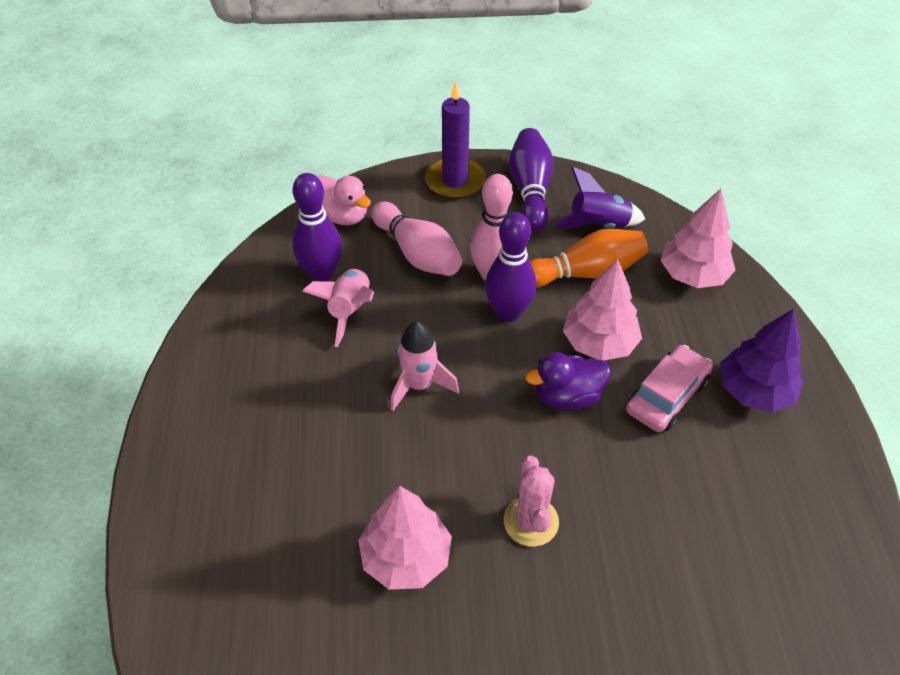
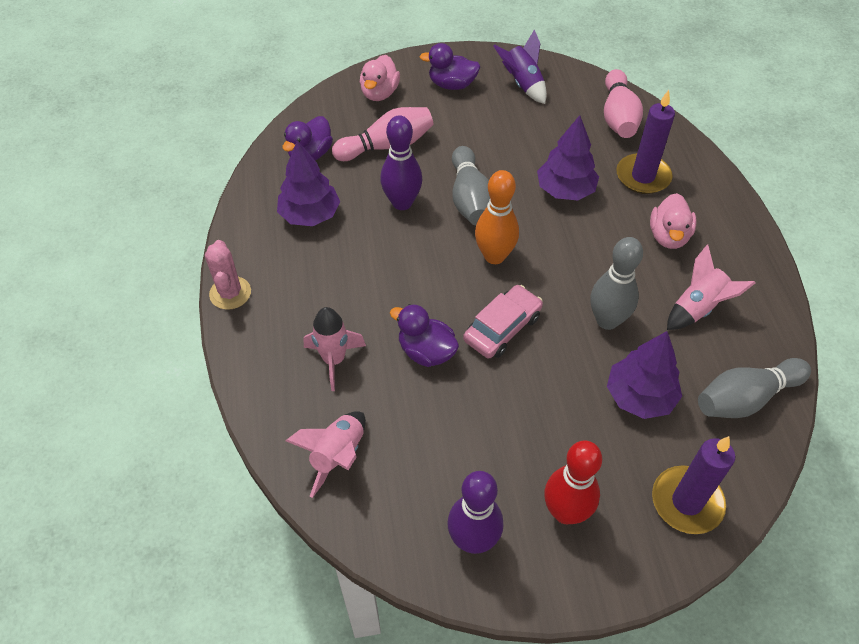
grey bowling pin: 0 -> 3
pink duck: 1 -> 2
pink rocket: 2 -> 3
pink tree: 3 -> 0
purple bowling pin: 3 -> 2
purple candle: 1 -> 2
purple duck: 1 -> 3
purple tree: 1 -> 3
red bowling pin: 0 -> 1

